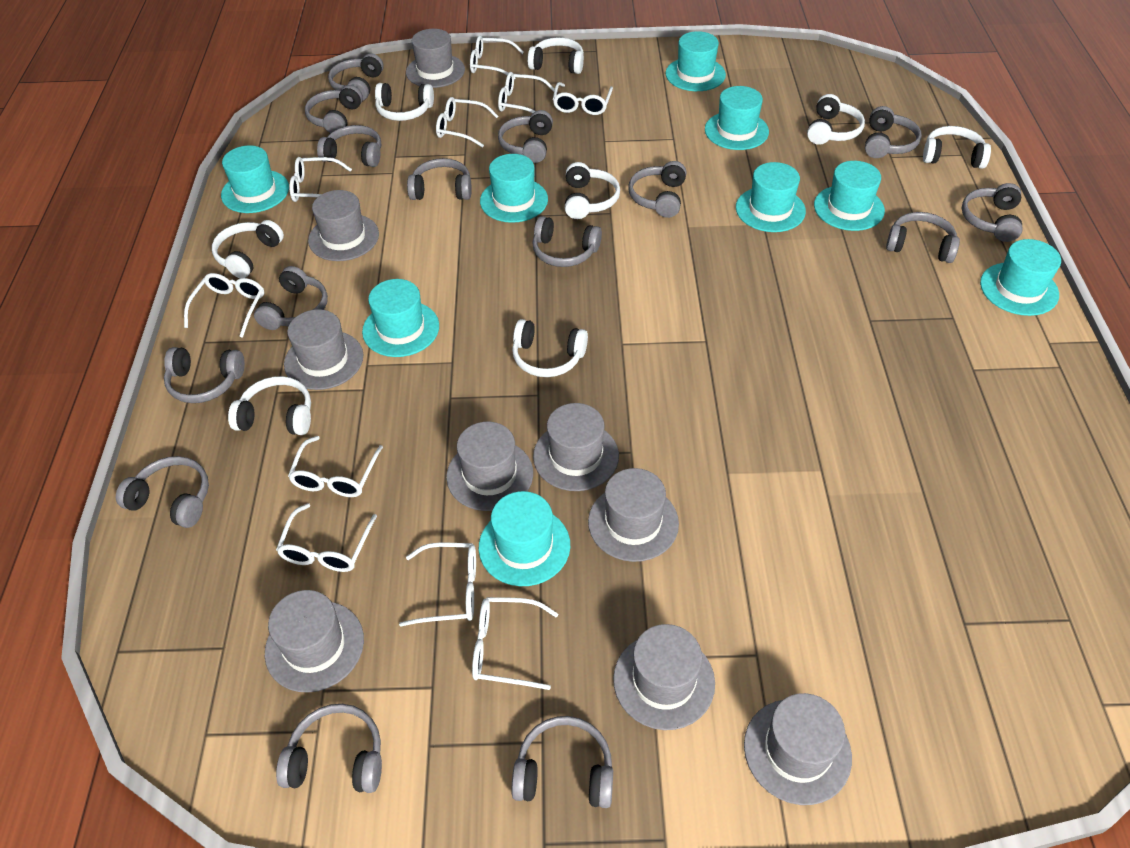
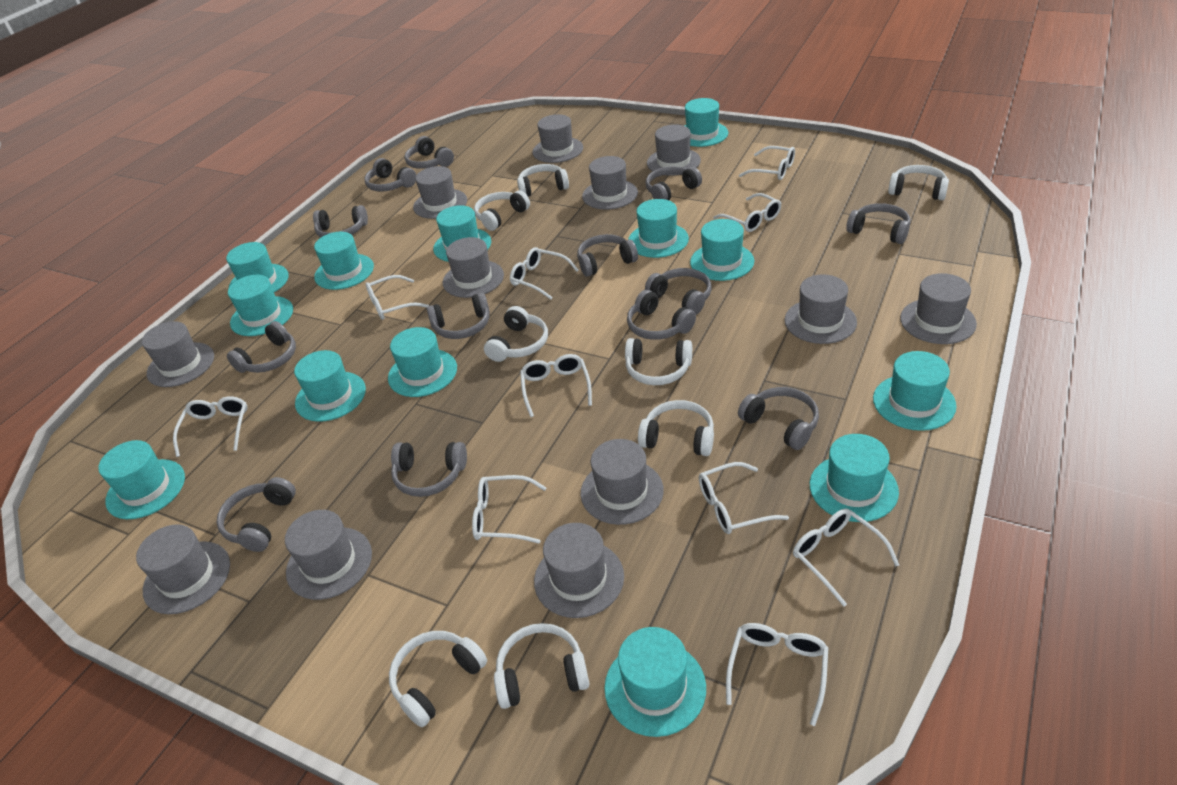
grey hat: 9 -> 12
grey headphones: 15 -> 13
turquoise hat: 9 -> 13

